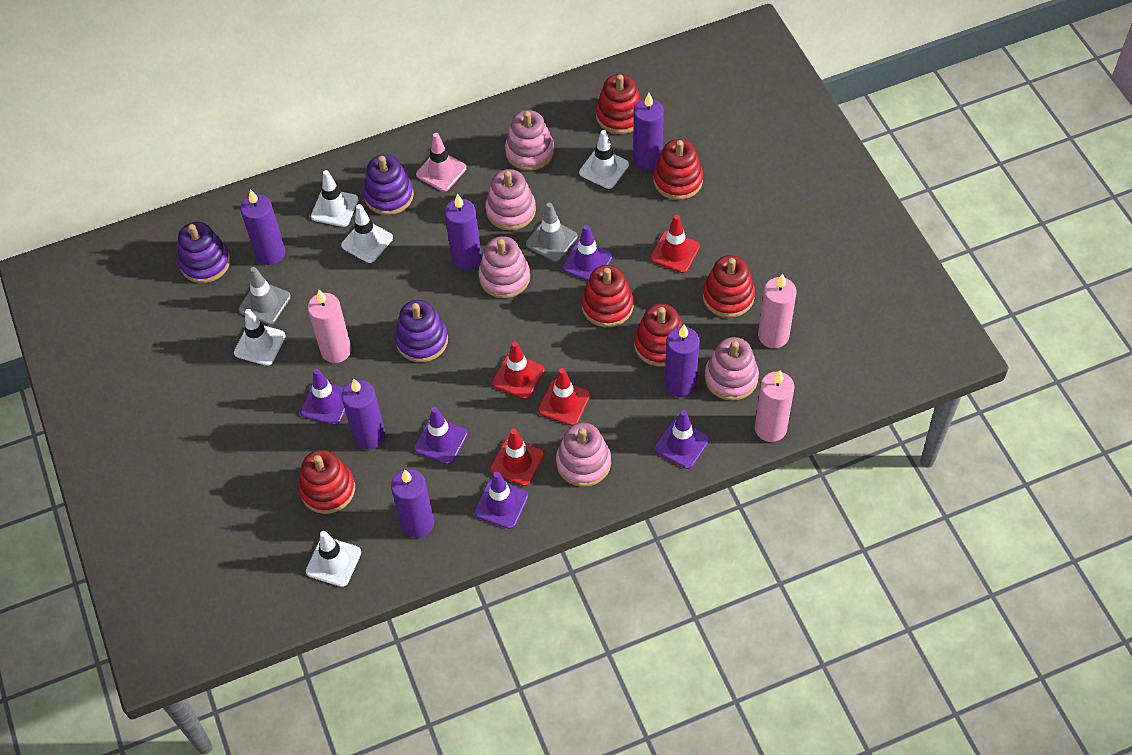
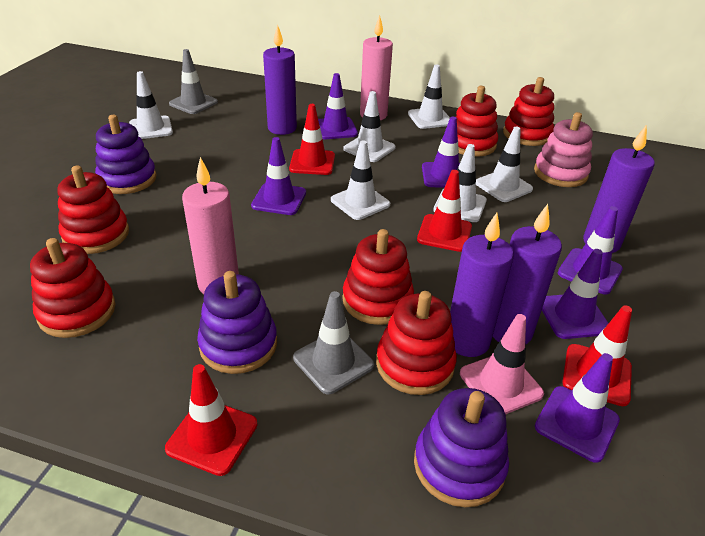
pink candle: 3 -> 2
pink stacking toy: 5 -> 1
purple candle: 6 -> 4
purple traffic cone: 5 -> 6
white traffic cone: 5 -> 6

